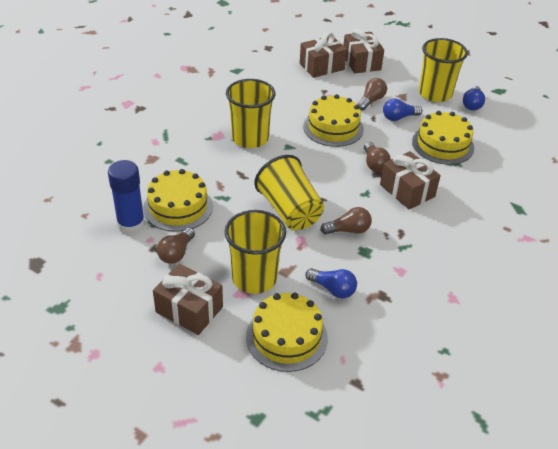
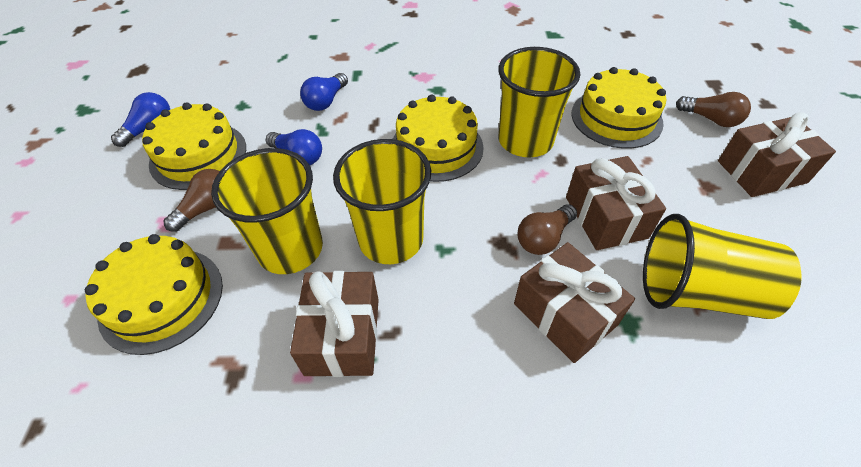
blue glue stick: 1 -> 0
brown light bulb: 4 -> 3

